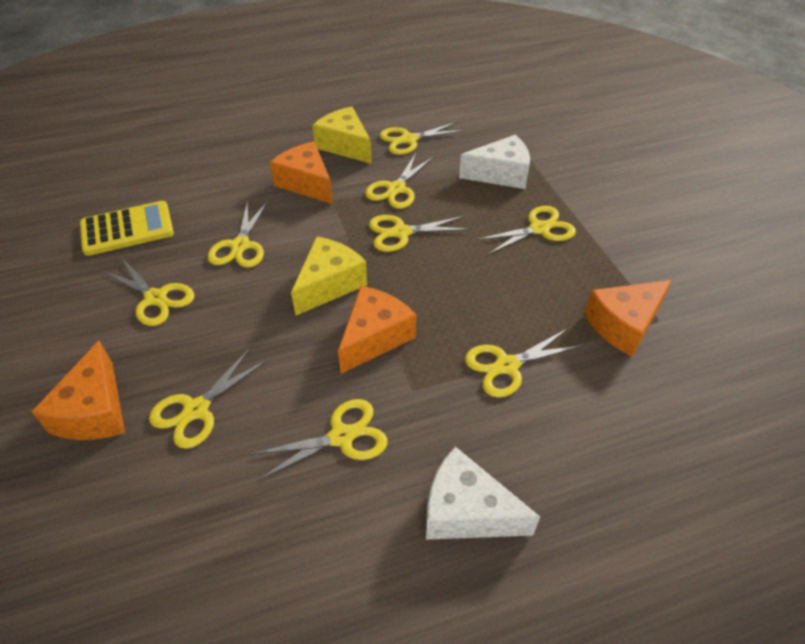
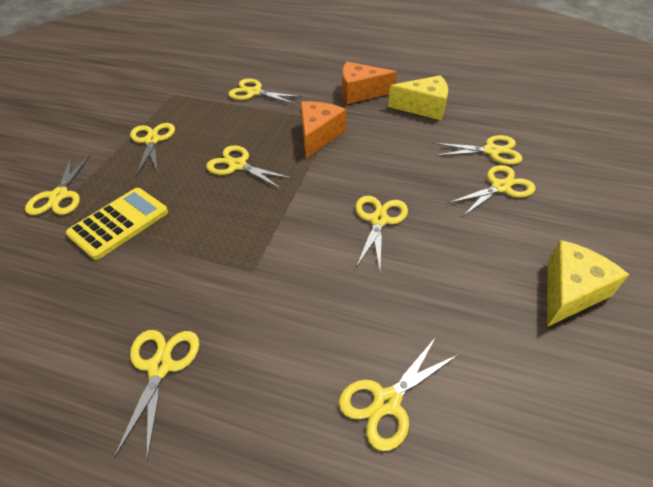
orange cheese: 4 -> 2
white cheese: 2 -> 0

